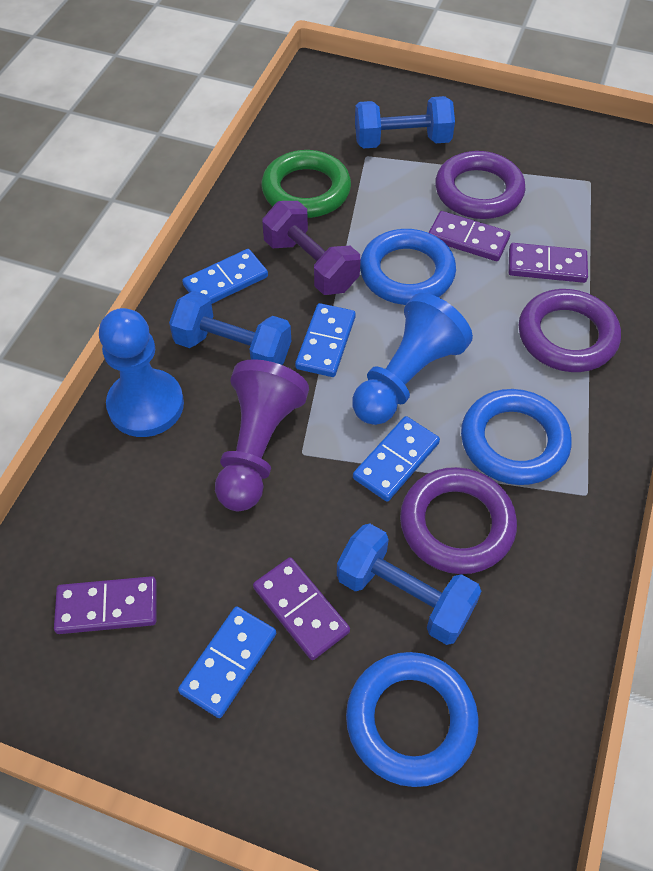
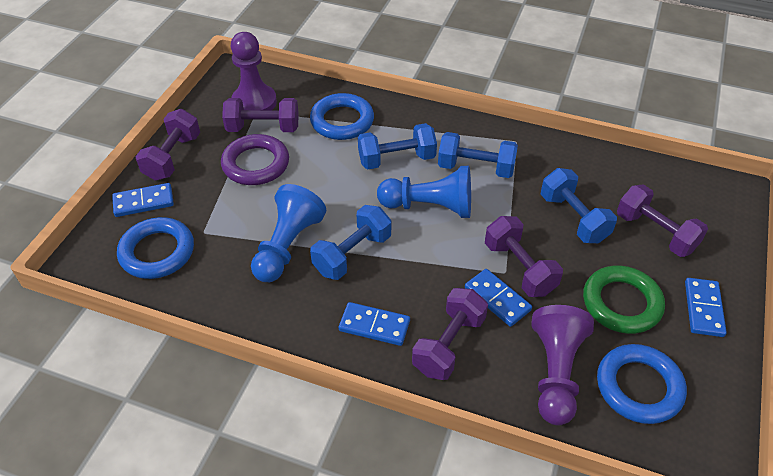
blue dumbbell: 3 -> 4
purple domino: 4 -> 0
purple dumbbell: 1 -> 5
purple pawn: 1 -> 2
purple ring: 3 -> 1

